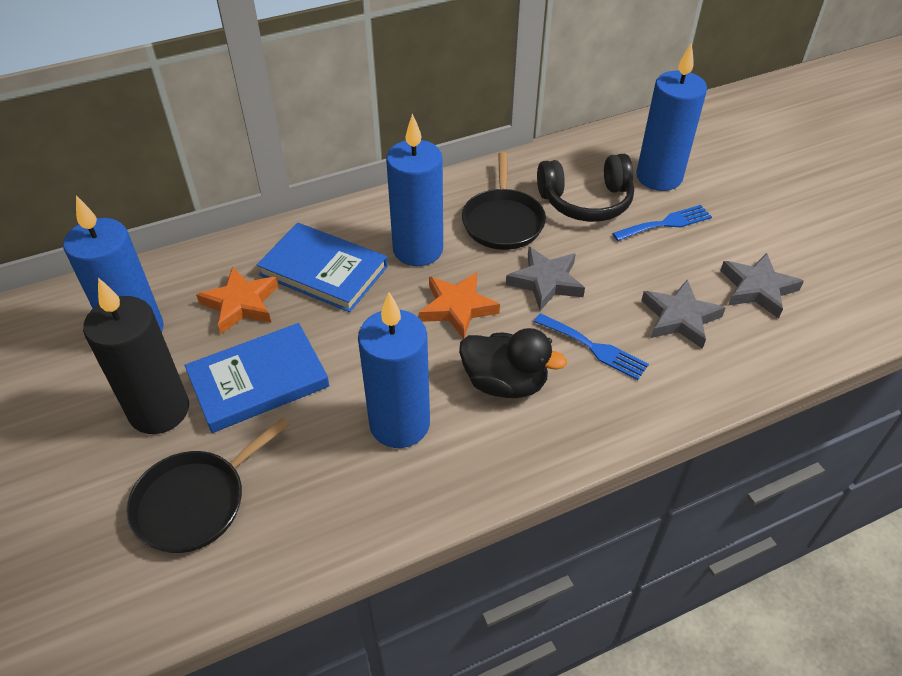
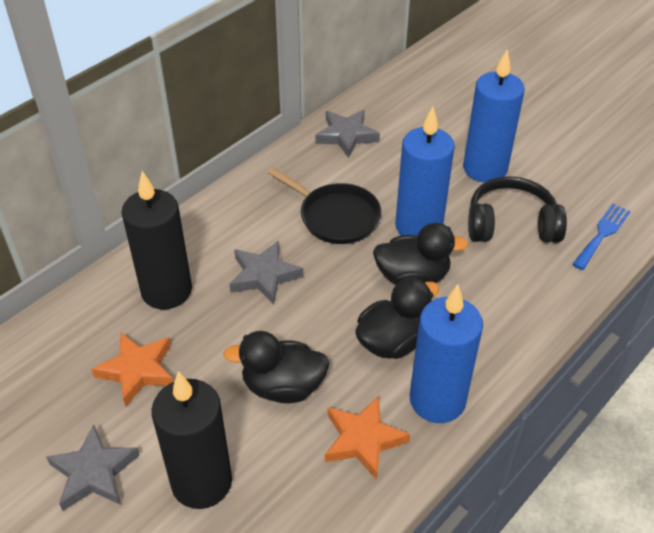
black candle: 1 -> 2
black duck: 1 -> 3
black pan: 2 -> 1
blue book: 2 -> 0
blue candle: 4 -> 3
blue fork: 2 -> 1

